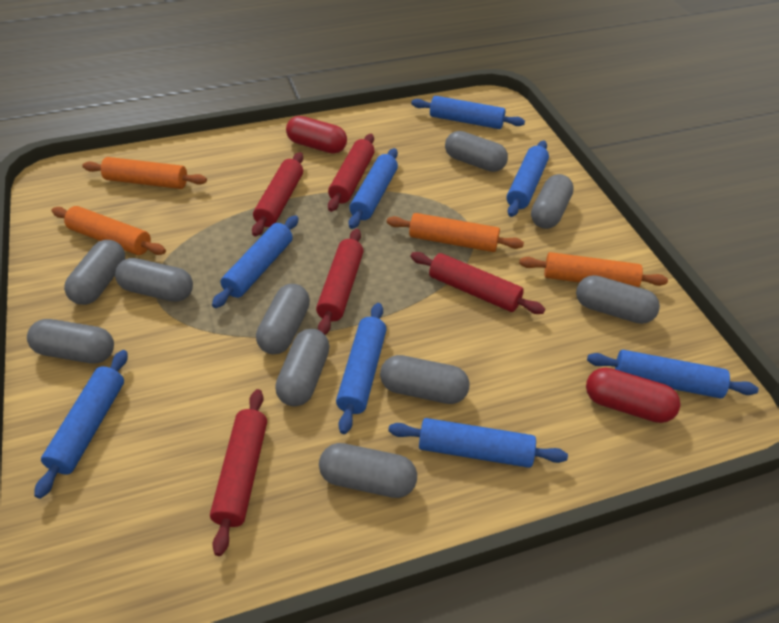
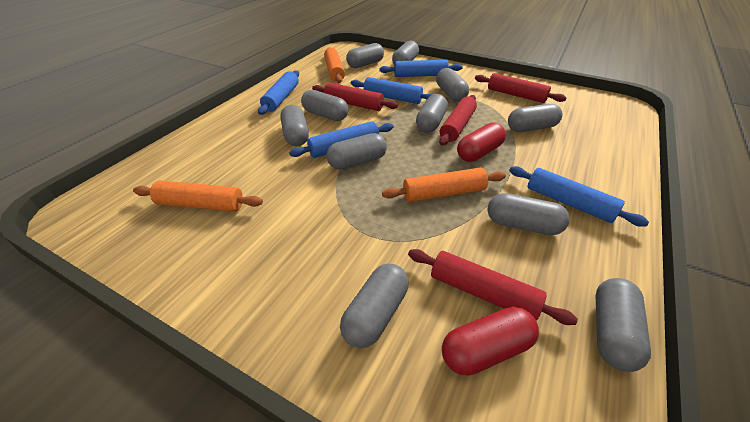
blue rolling pin: 8 -> 5
grey capsule: 10 -> 11
orange rolling pin: 4 -> 3
red rolling pin: 5 -> 4

